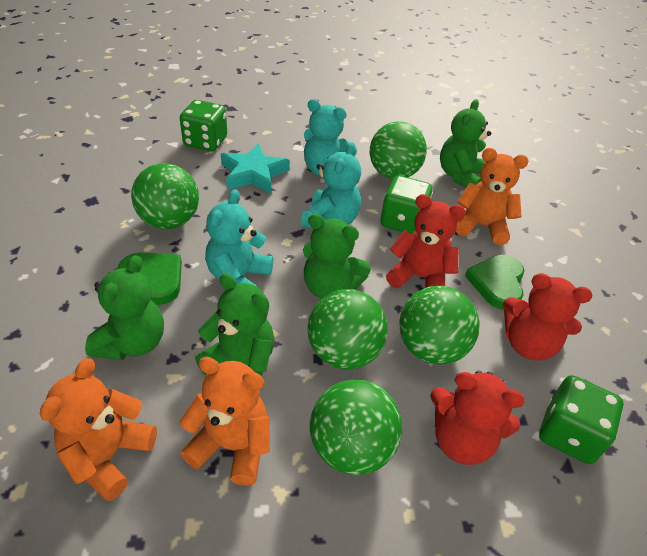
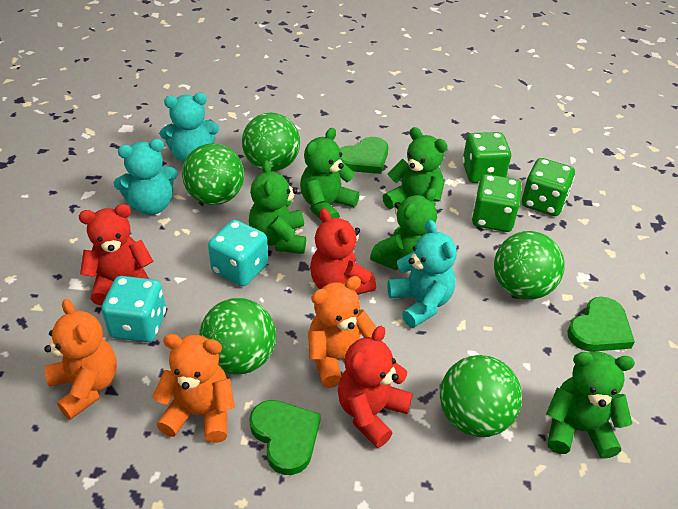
green heart: 2 -> 3
green teddy bear: 4 -> 5
turquoise dice: 0 -> 2
turquoise star: 1 -> 0

